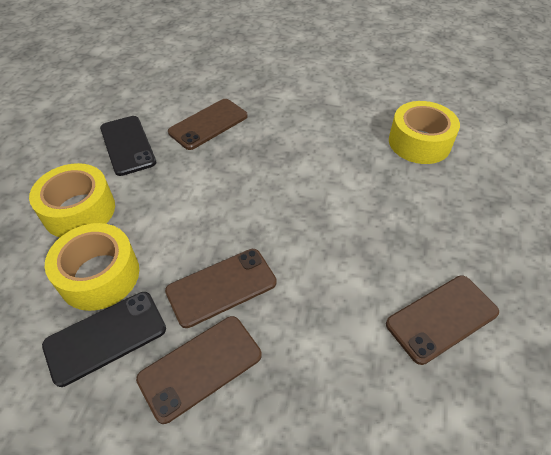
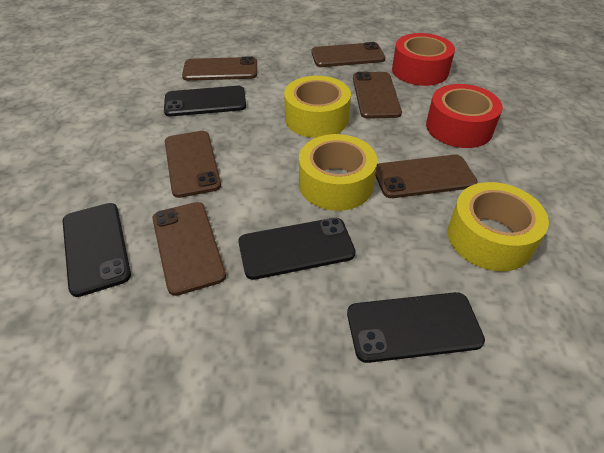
black phone: 2 -> 4
brown phone: 4 -> 6
red tape: 0 -> 2

